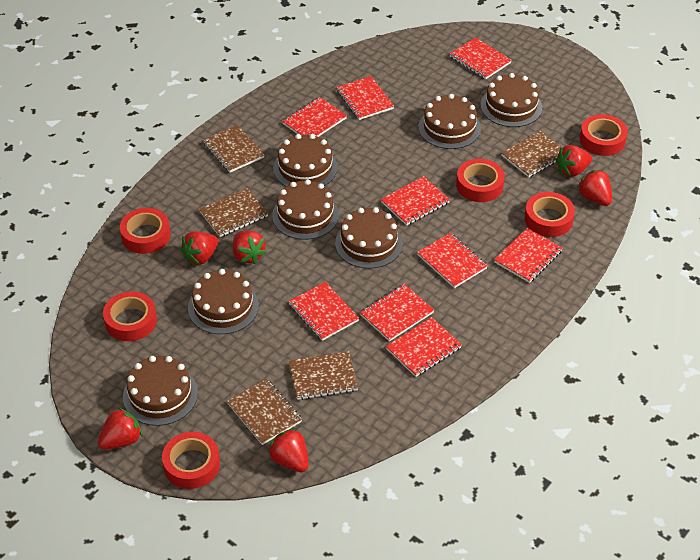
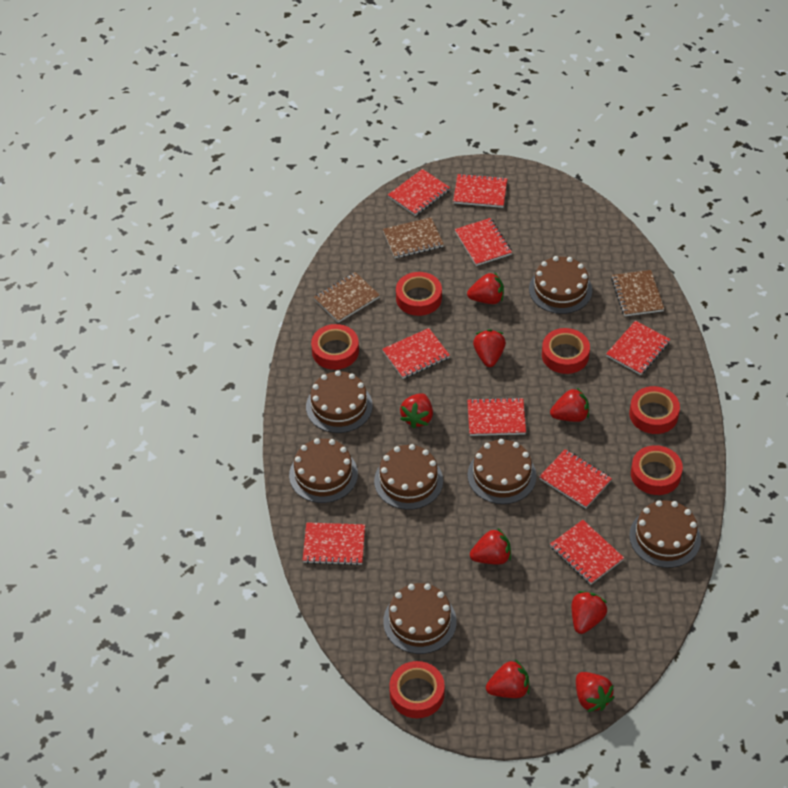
brown notebook: 5 -> 3
red strawberry: 6 -> 8

